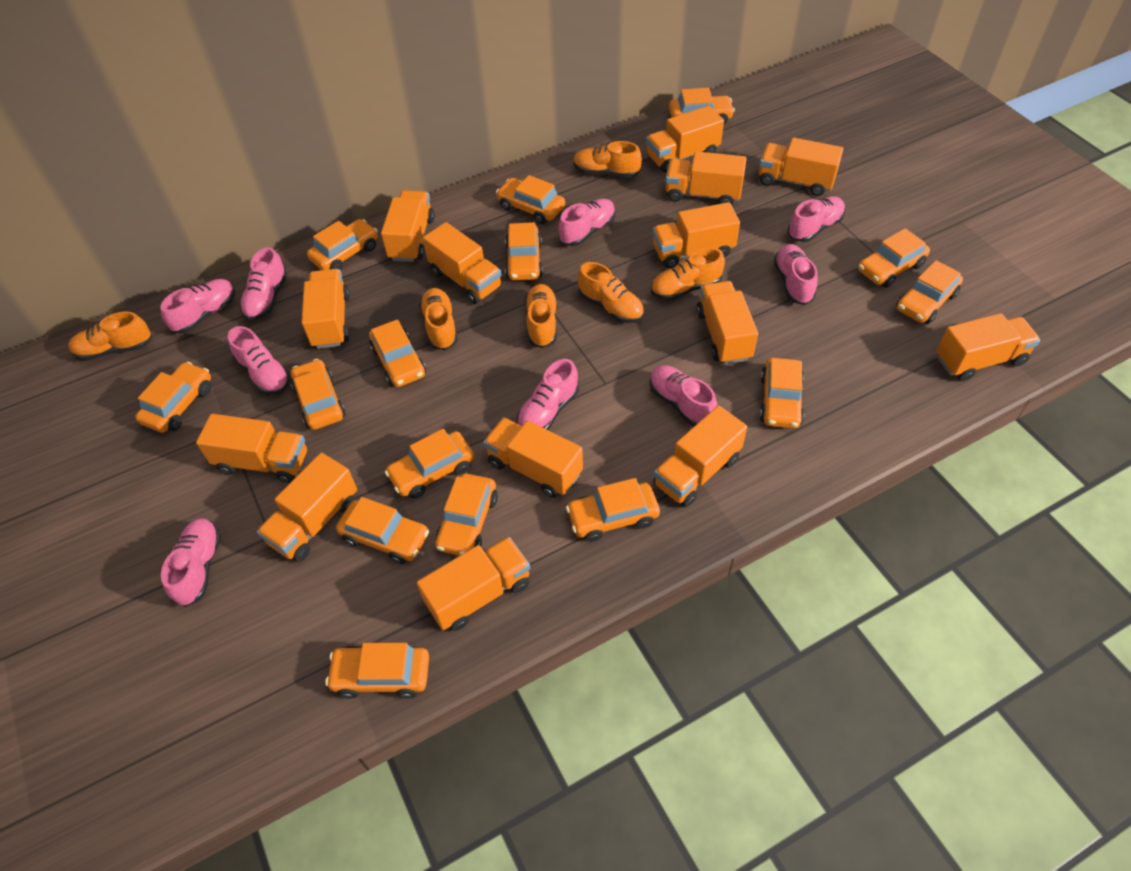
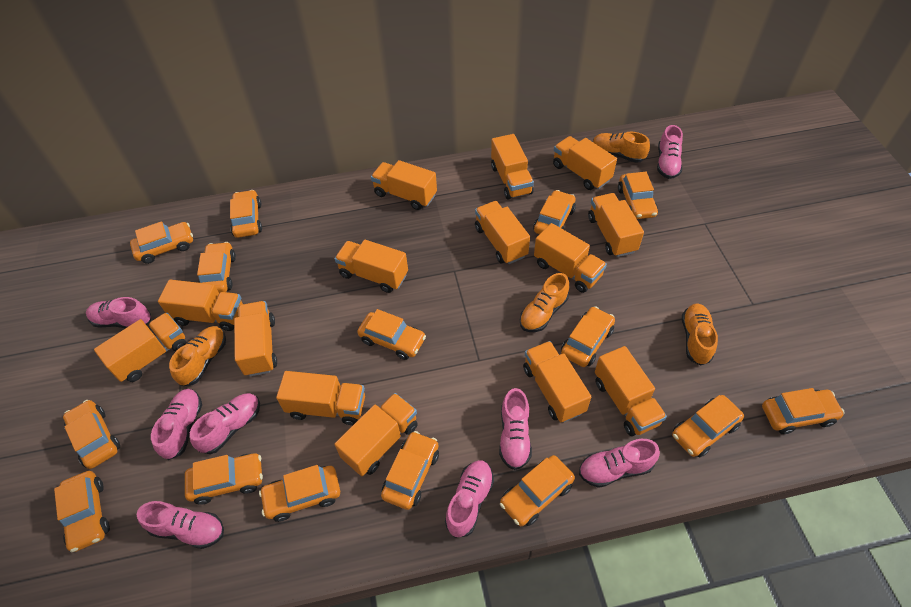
orange shoe: 6 -> 4
pink shoe: 9 -> 8

